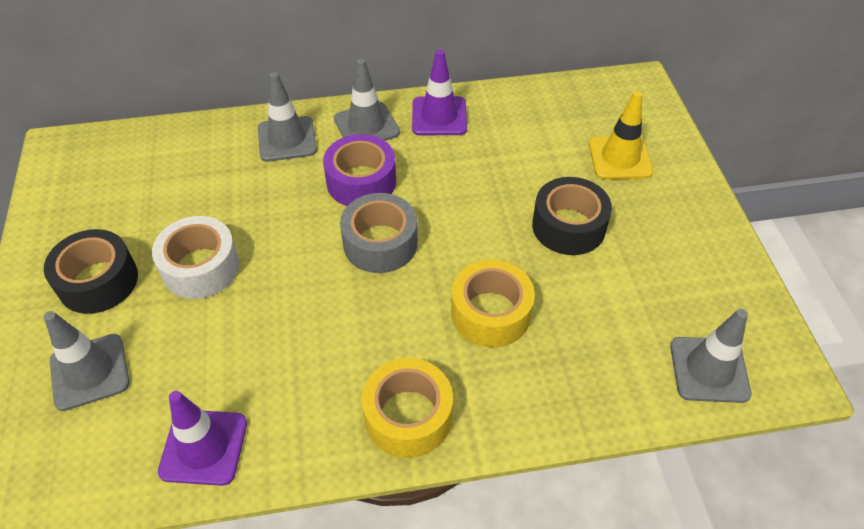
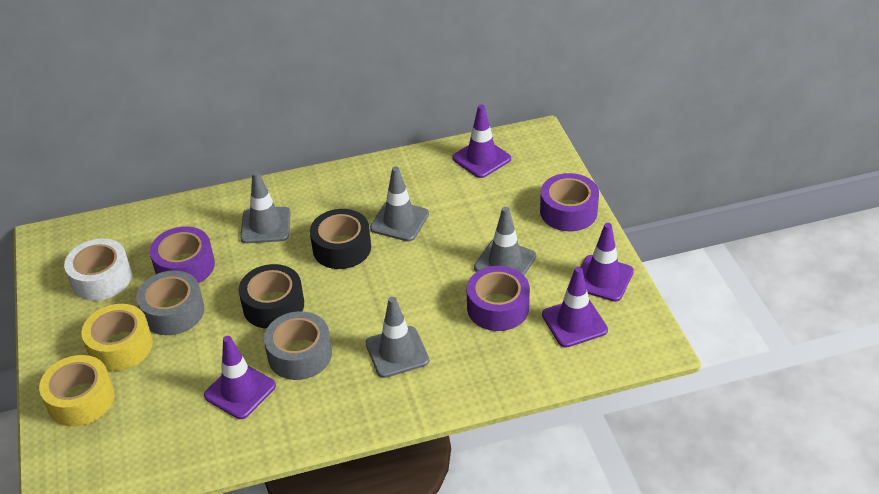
grey tape: 1 -> 2
purple tape: 1 -> 3
purple traffic cone: 2 -> 4
yellow traffic cone: 1 -> 0

